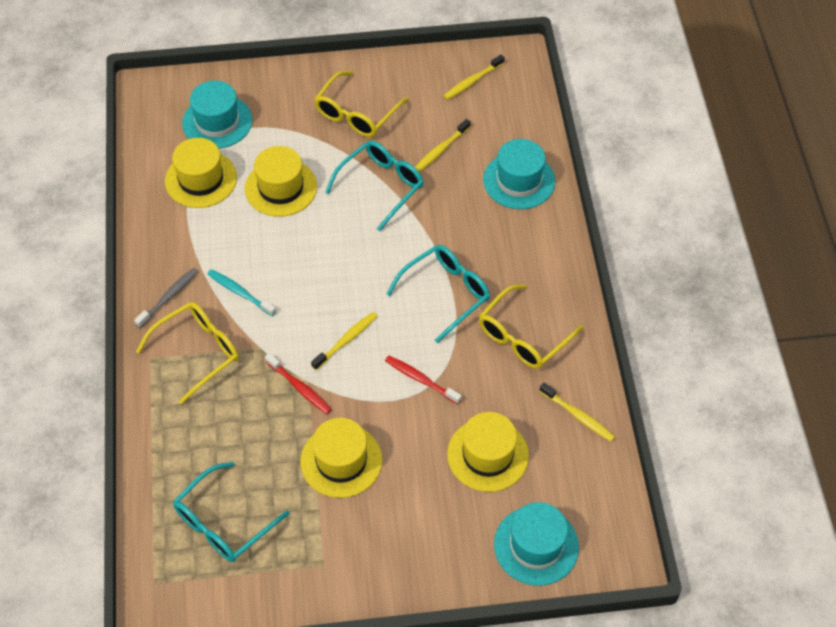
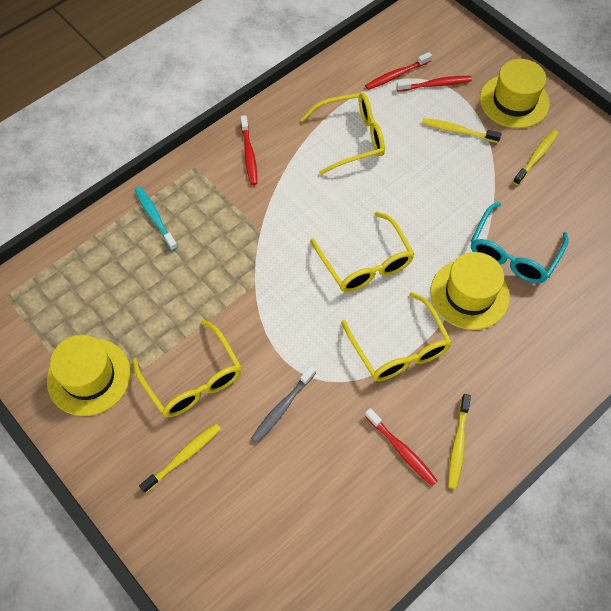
red toothbrush: 2 -> 4
turquoise glasses: 3 -> 1
turquoise hat: 3 -> 0
yellow glasses: 3 -> 4
yellow hat: 4 -> 3

